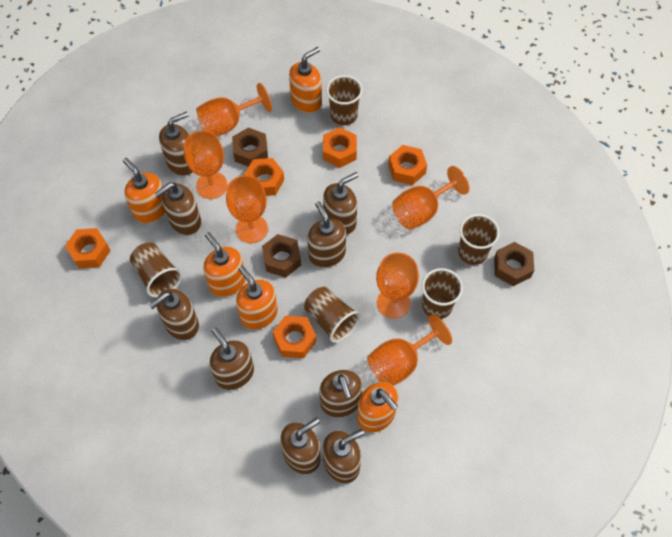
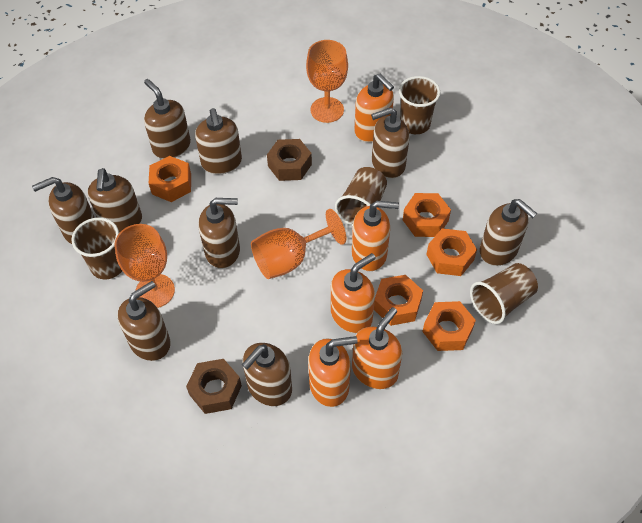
brown cup: 5 -> 4
brown nut: 3 -> 2
orange goblet: 6 -> 3

